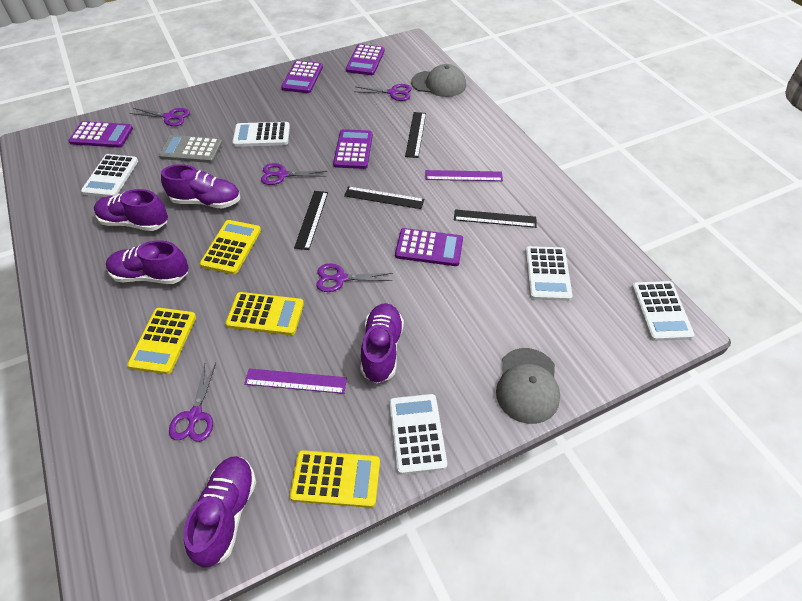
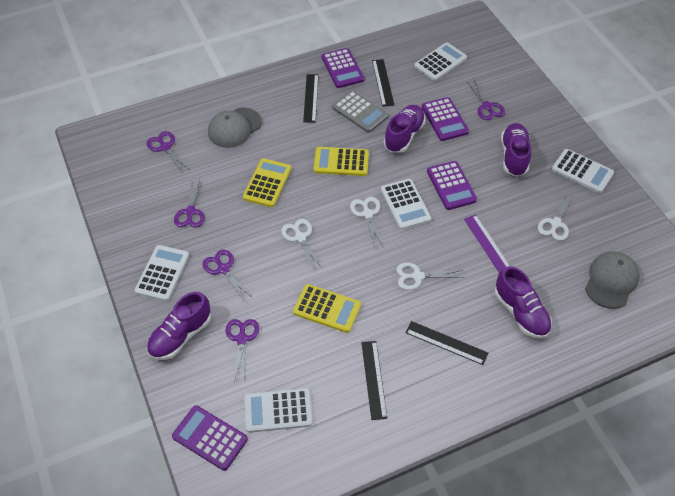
purple calculator: 5 -> 4
purple ruler: 2 -> 1
purple shoe: 5 -> 4
white scissors: 0 -> 4
yellow calculator: 4 -> 3

